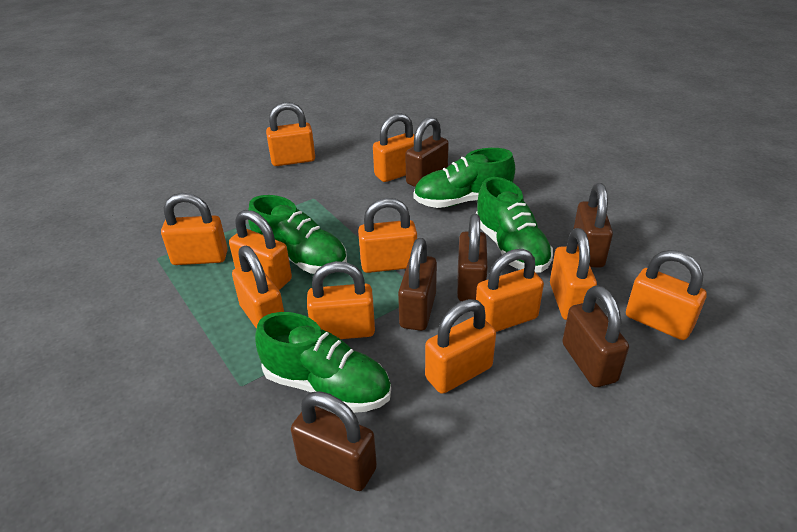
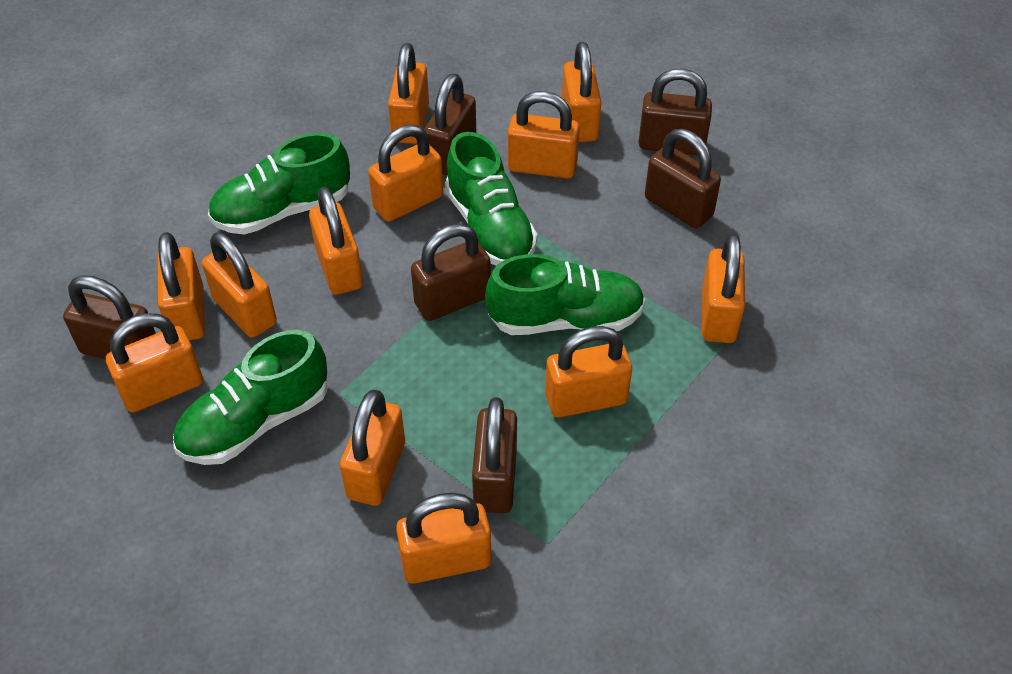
orange padlock: 11 -> 12

